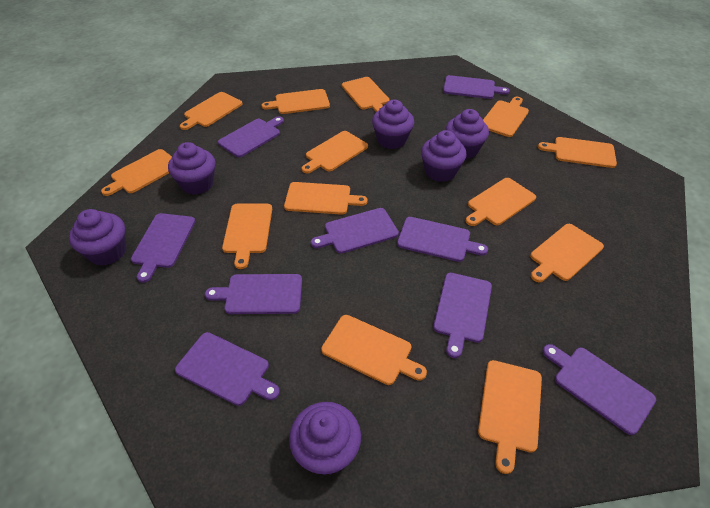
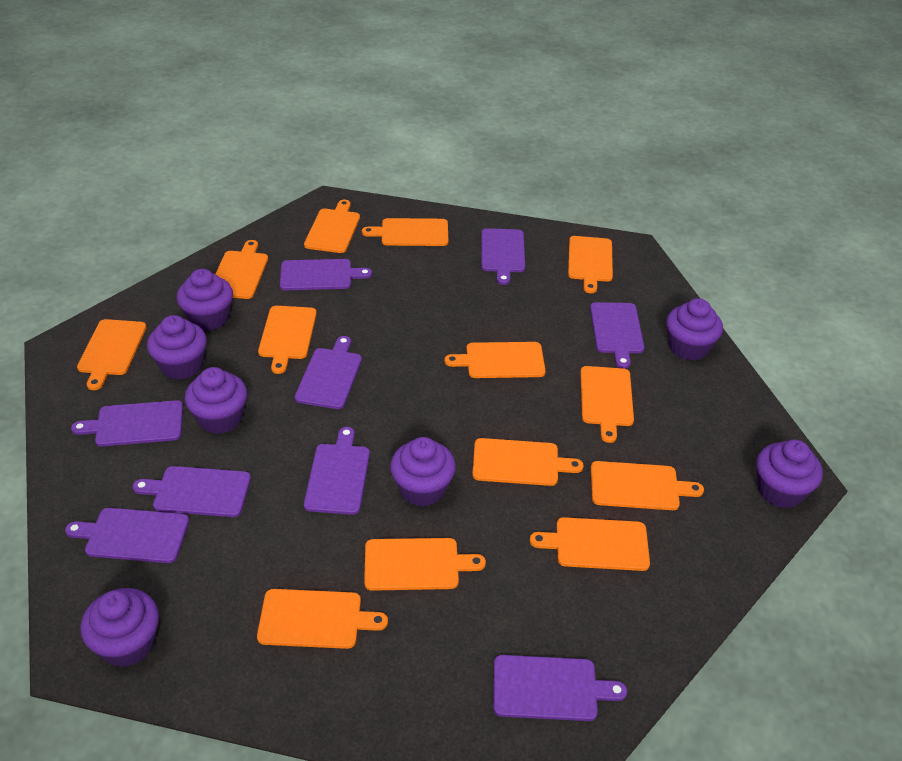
purple cupcake: 6 -> 7

